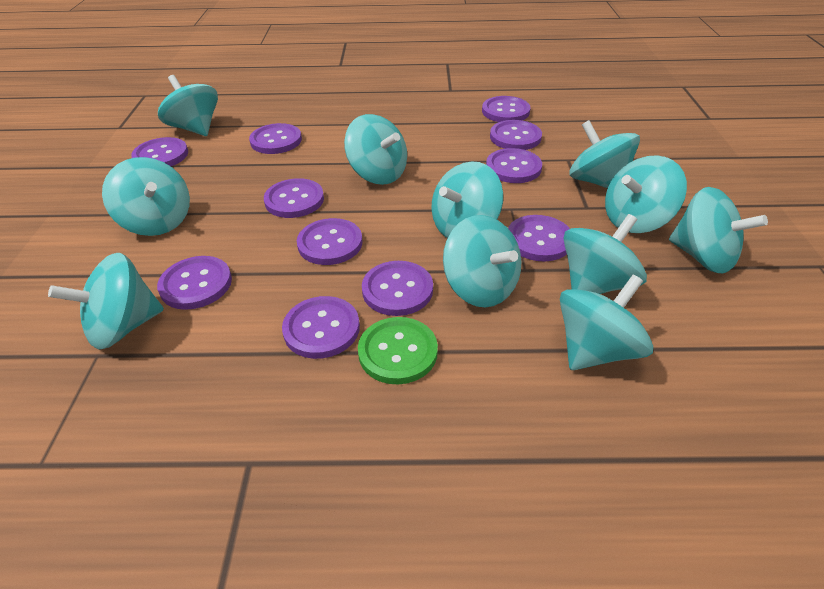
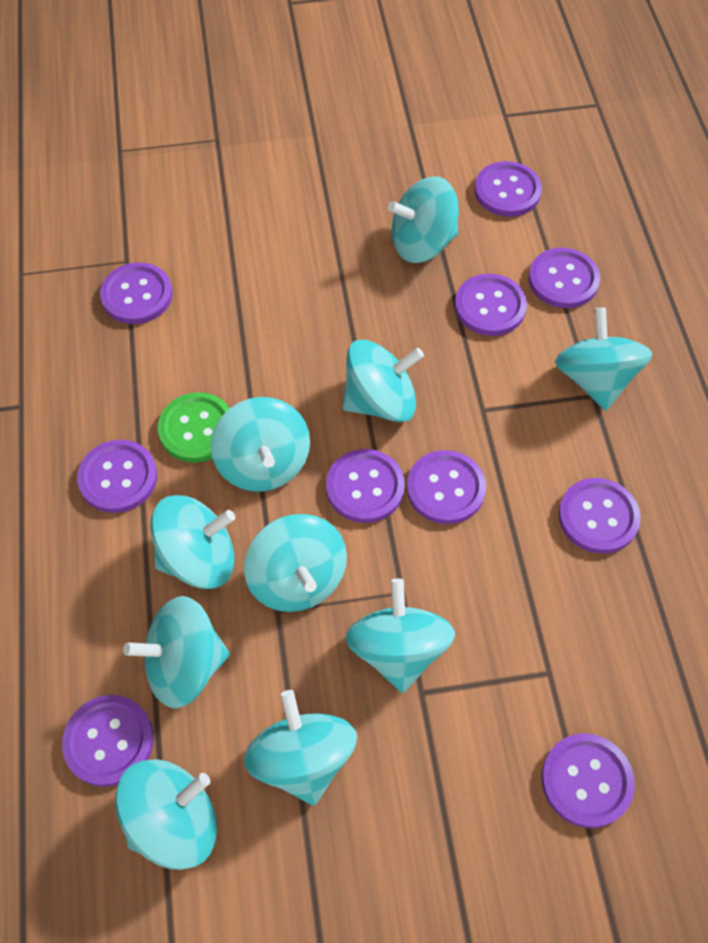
purple button: 11 -> 10
turquoise spinning top: 11 -> 10

